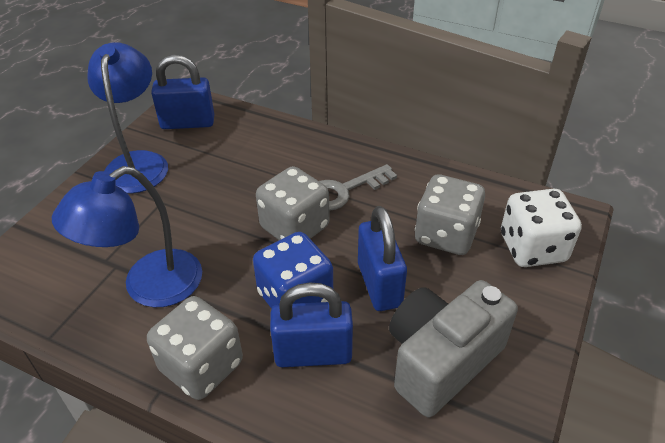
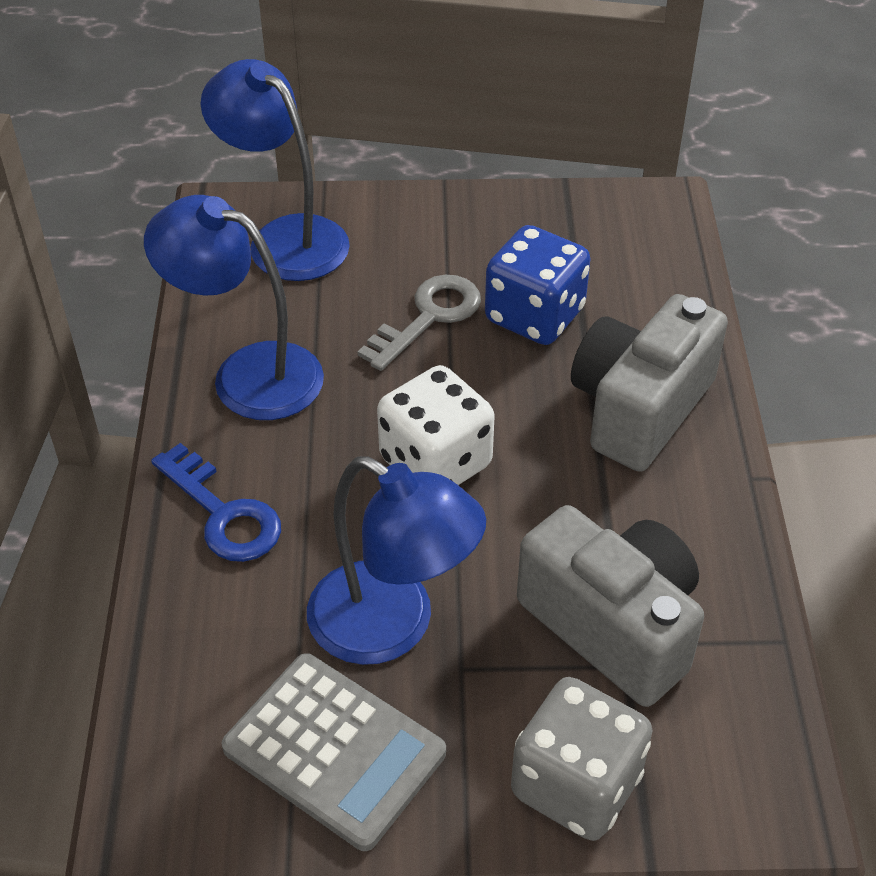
blue key: 0 -> 1
blue lamp: 2 -> 3
blue padlock: 3 -> 0
grey calculator: 0 -> 1
grey camera: 1 -> 2
grey dice: 3 -> 1

